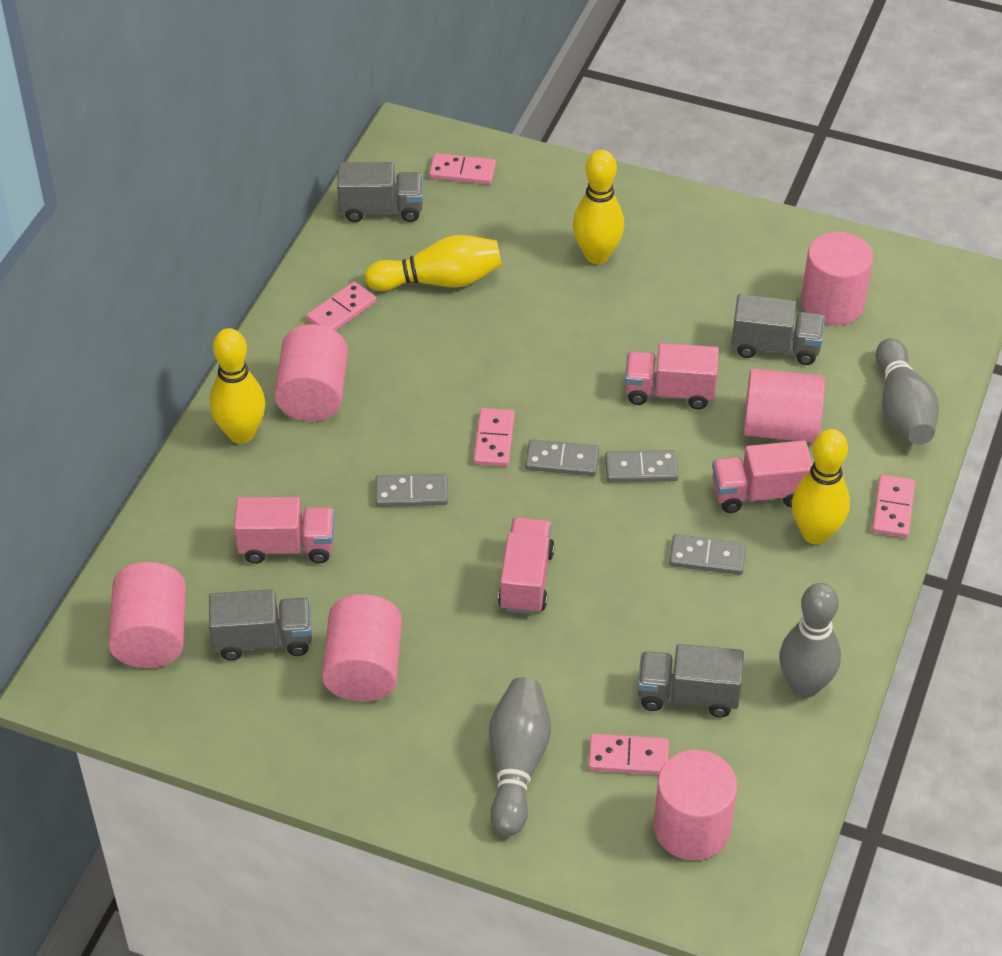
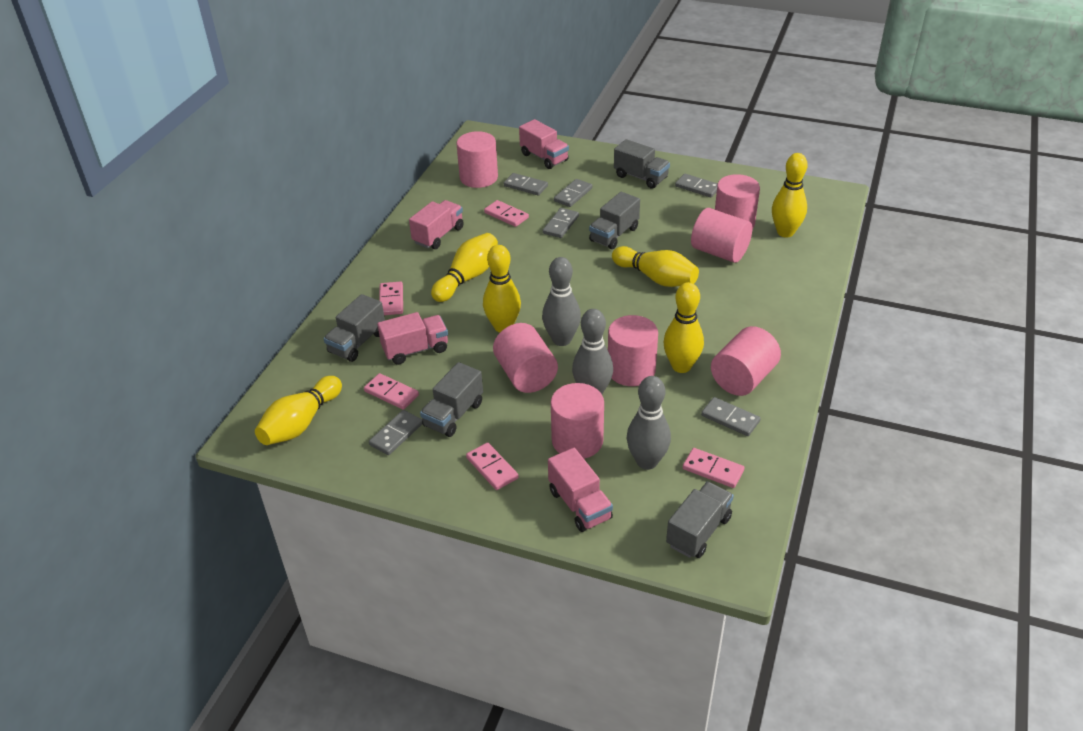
grey domino: 4 -> 6
grey truck: 4 -> 5
pink cylinder: 6 -> 7
yellow bowling pin: 4 -> 6

